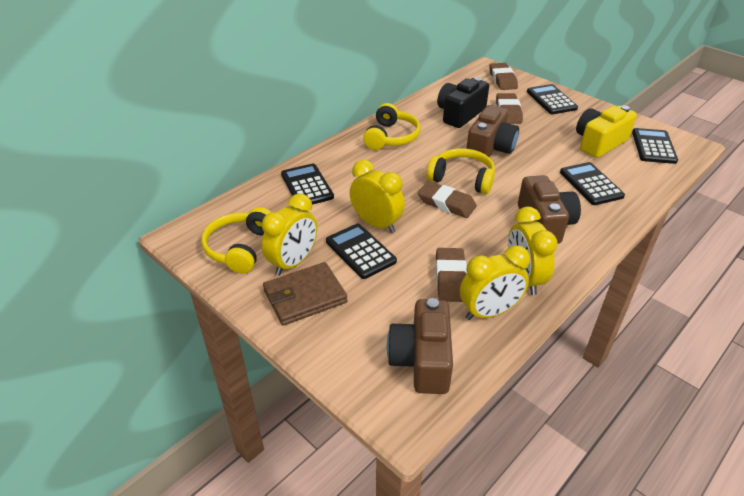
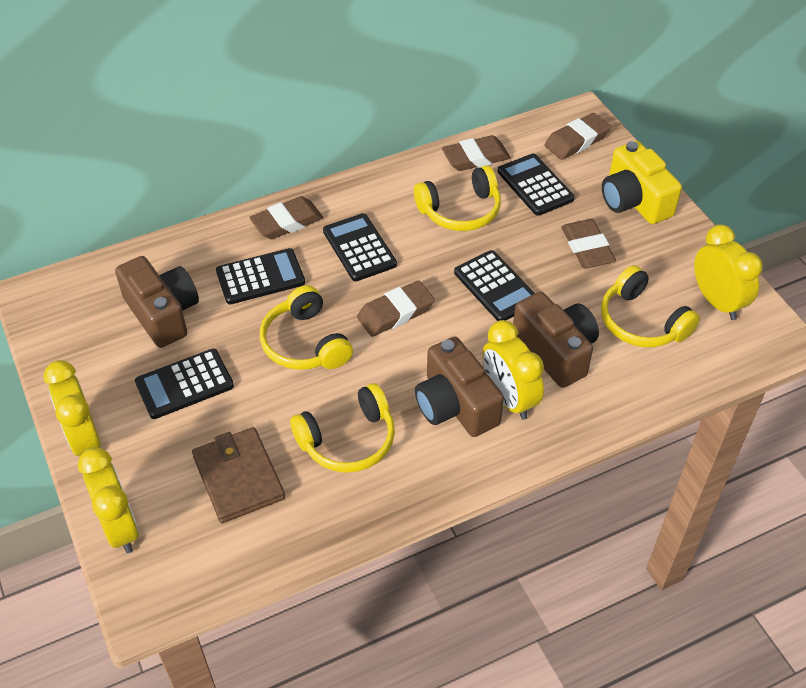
black camera: 1 -> 0
brown eraser: 4 -> 5
yellow headphones: 3 -> 4

